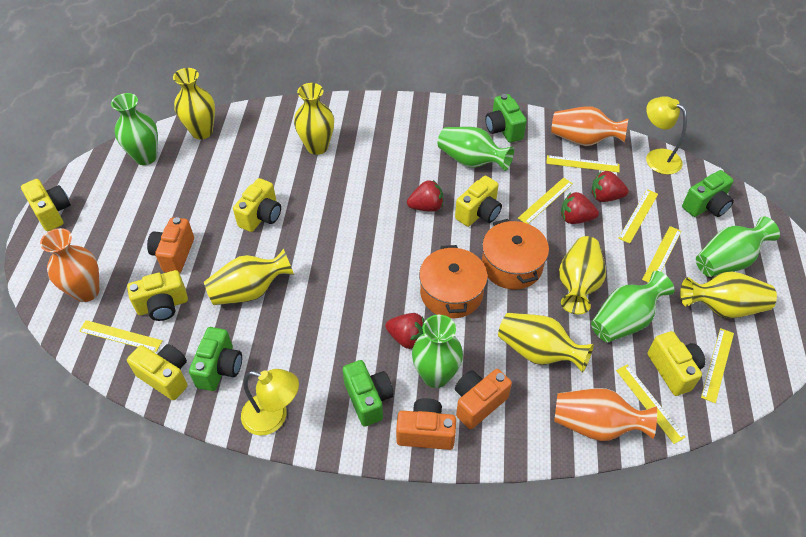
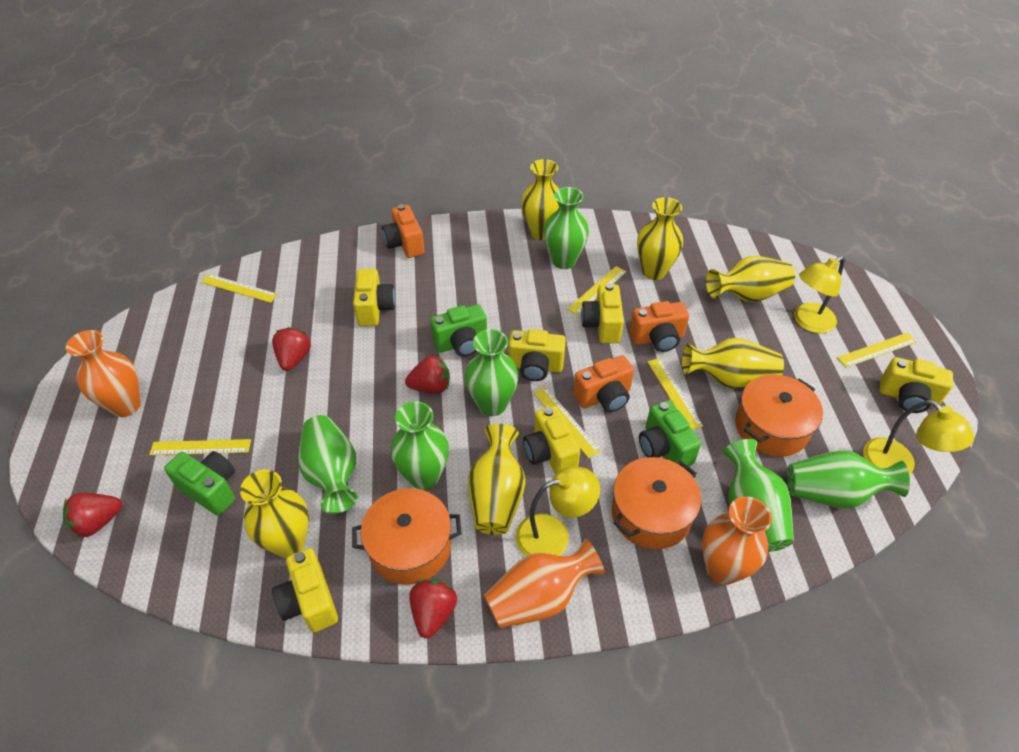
green camera: 4 -> 3
green vase: 5 -> 6
orange pot: 2 -> 3
yellow lamp: 2 -> 3
yellow ruler: 7 -> 6

